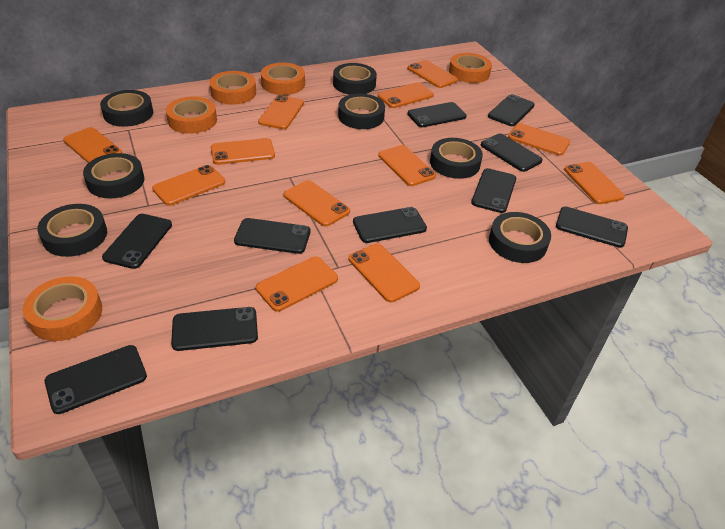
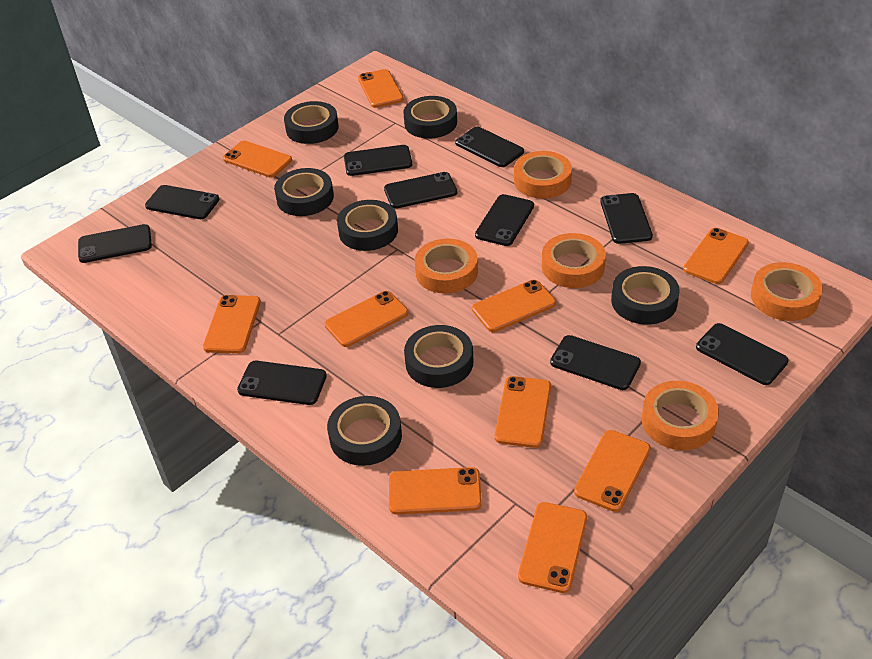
orange phone: 12 -> 10

